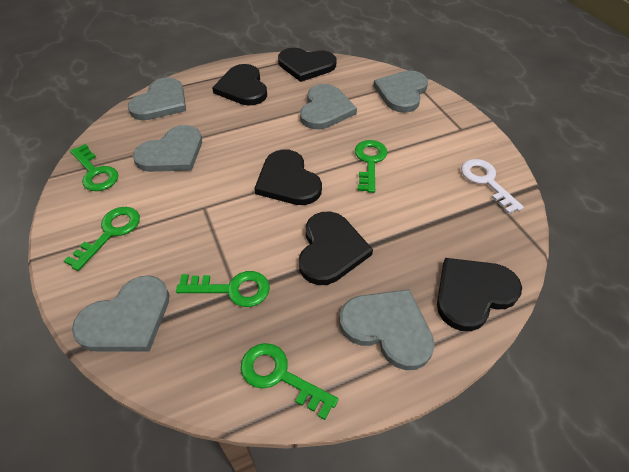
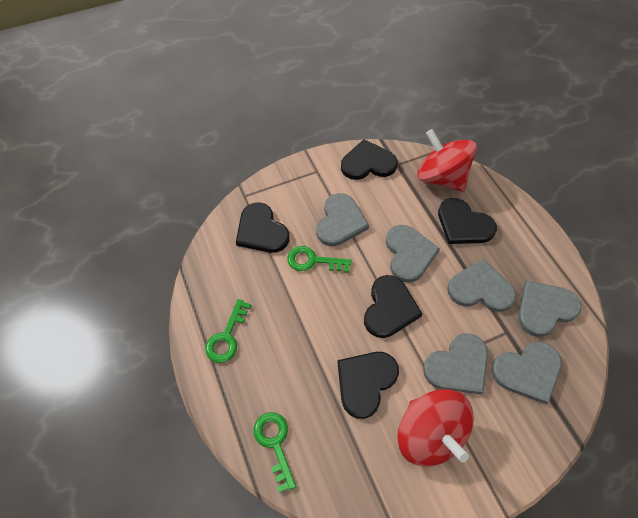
green key: 5 -> 3
red spinning top: 0 -> 2
white key: 1 -> 0

